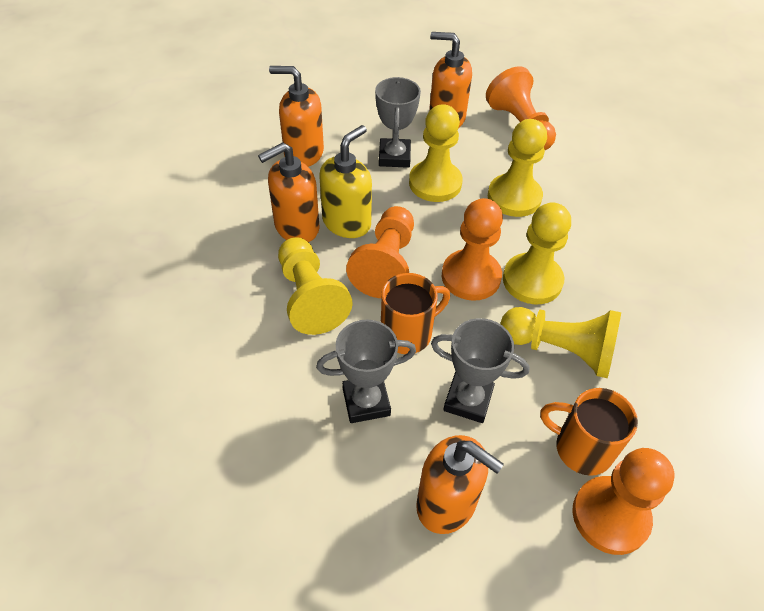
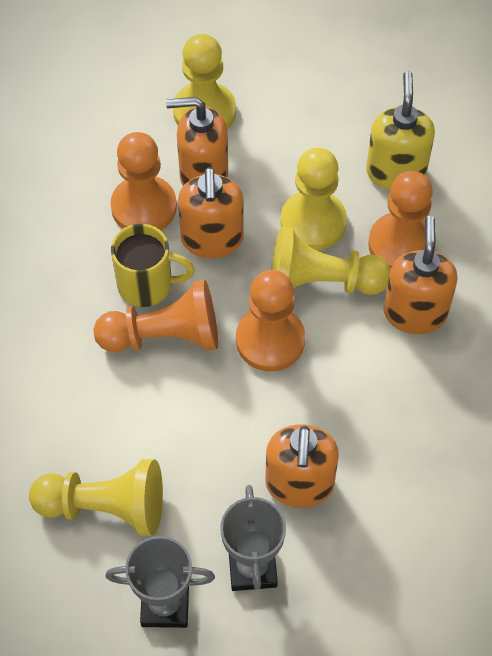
grey trophy: 3 -> 2
orange mug: 2 -> 0
yellow mug: 0 -> 1
yellow pawn: 5 -> 4

